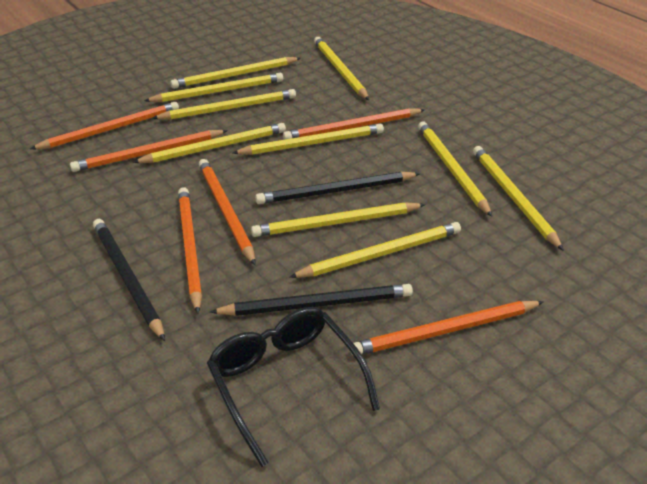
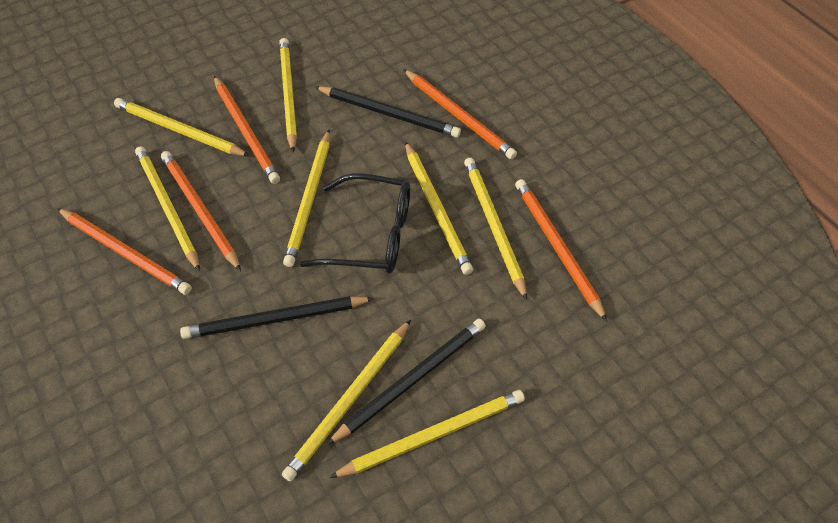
orange pencil: 6 -> 5
yellow pencil: 10 -> 8

